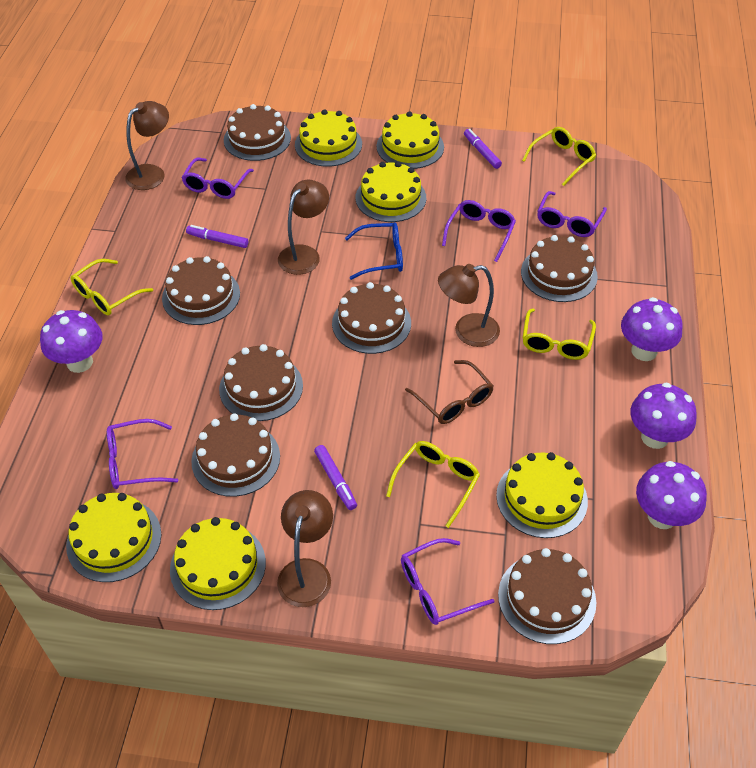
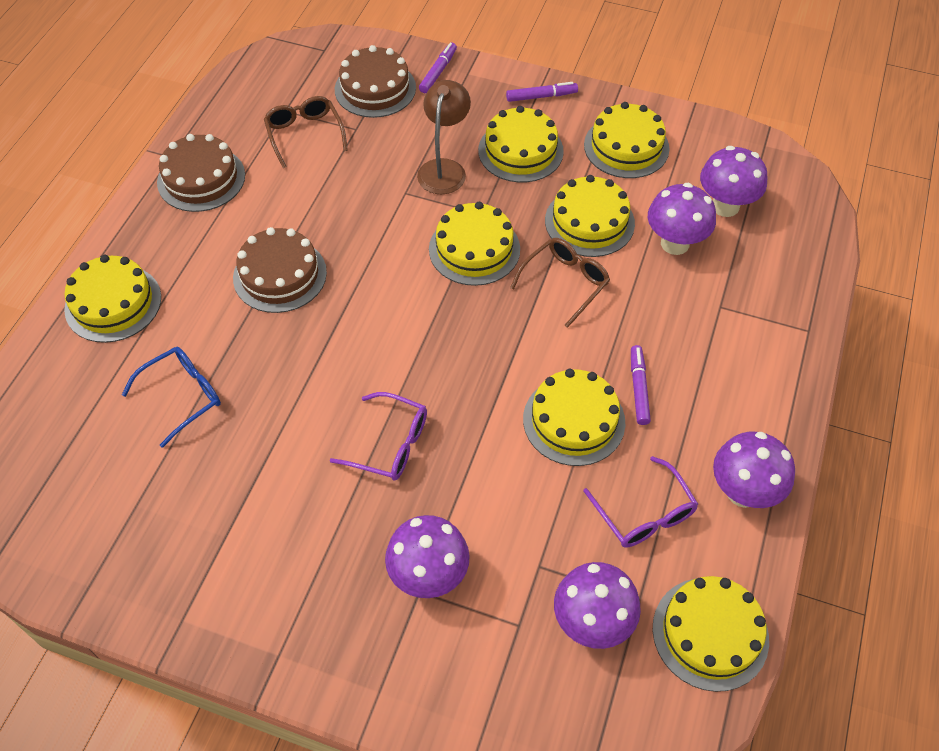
brown cake: 7 -> 3
brown glasses: 1 -> 2
brown lamp: 4 -> 1
purple glasses: 5 -> 2
purple mushroom: 4 -> 5
yellow cake: 6 -> 7
yellow glasses: 4 -> 0

